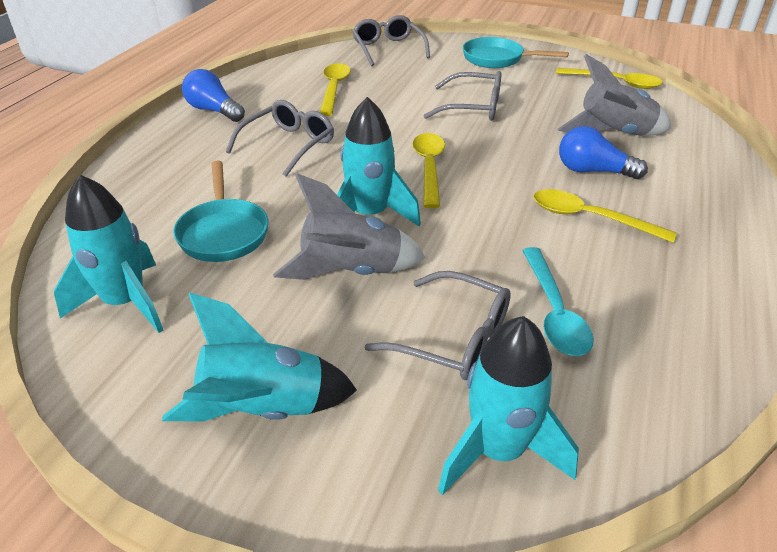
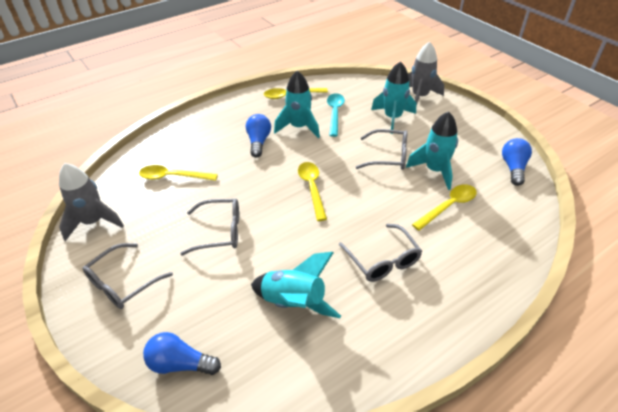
blue light bulb: 2 -> 3
turquoise pan: 2 -> 0

